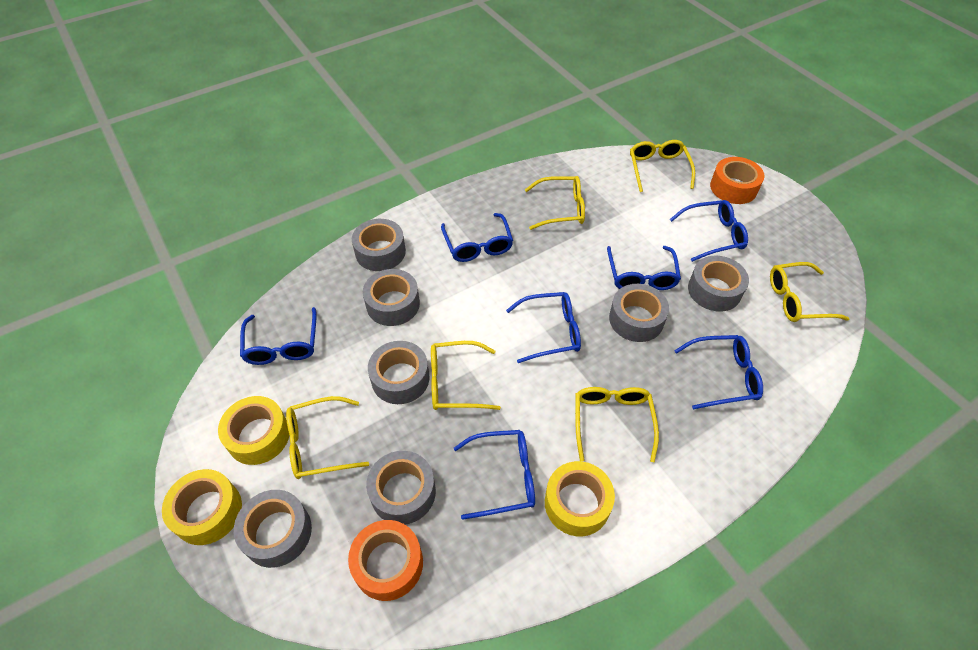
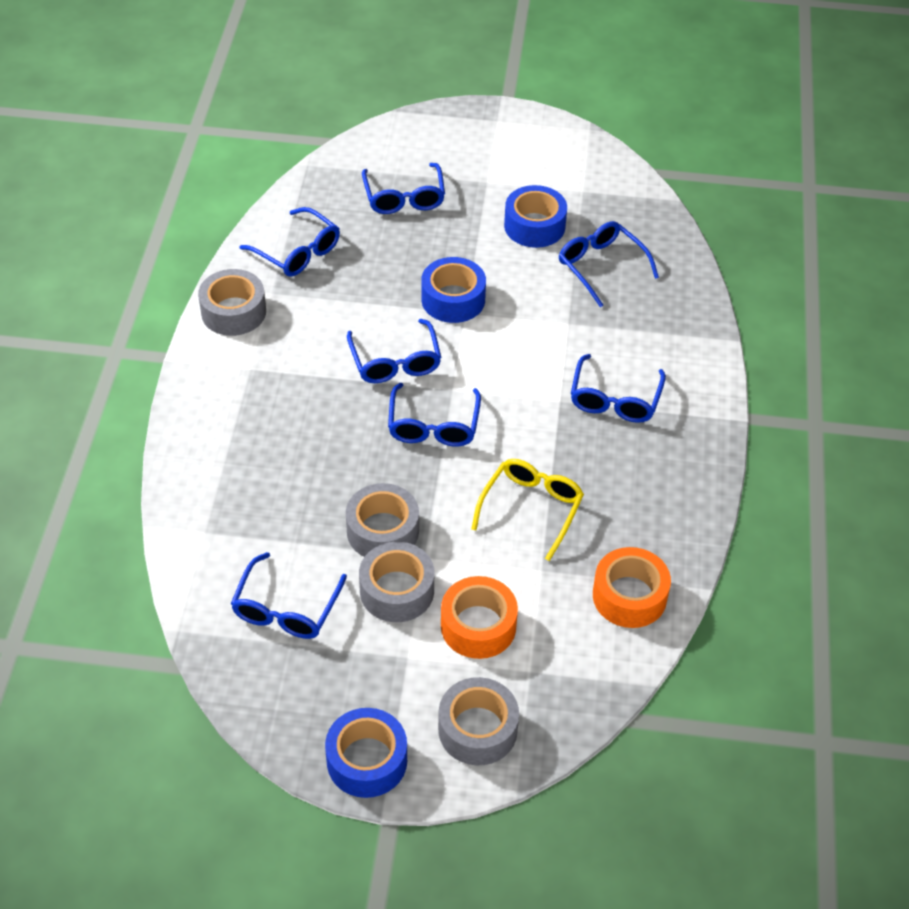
blue tape: 0 -> 3
grey tape: 7 -> 4
yellow glasses: 6 -> 1
yellow tape: 3 -> 0

